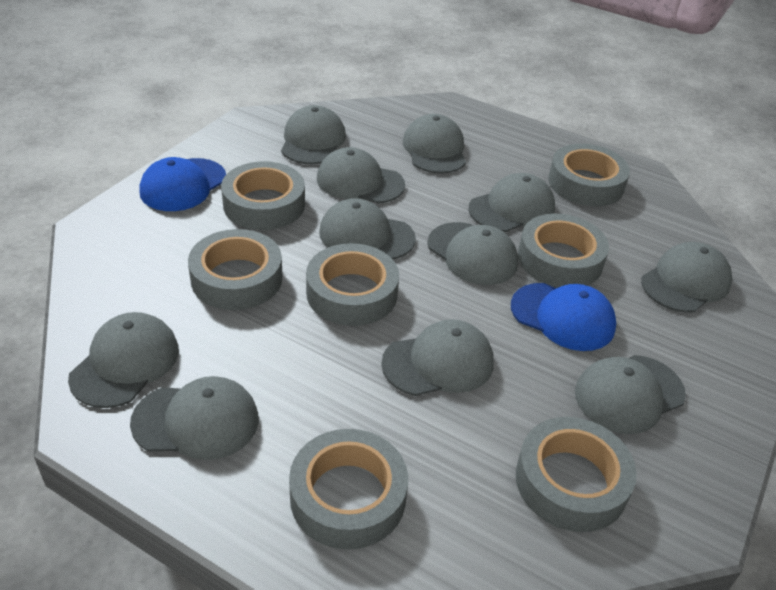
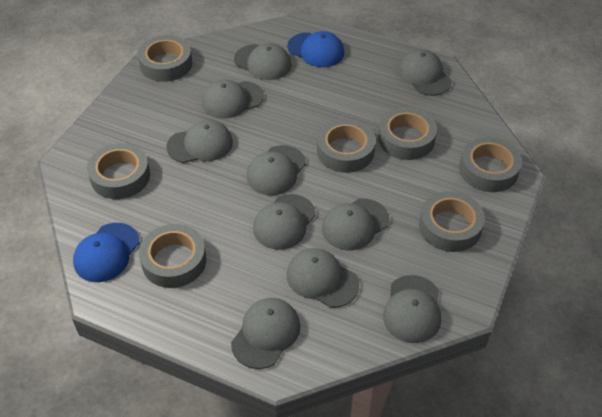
grey cap: 11 -> 10

